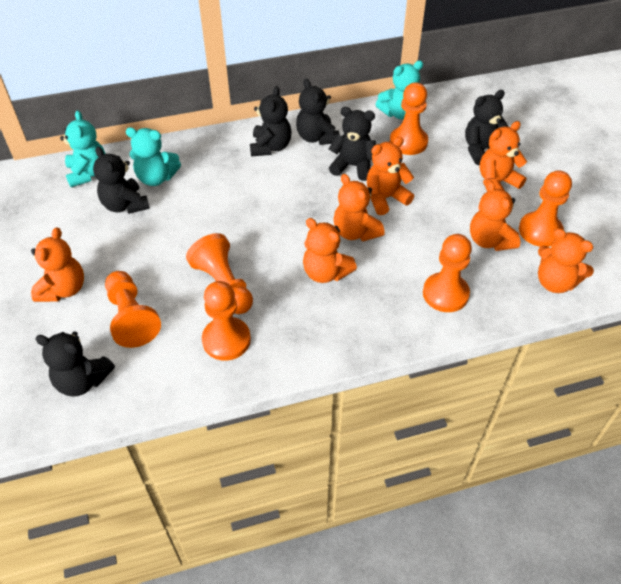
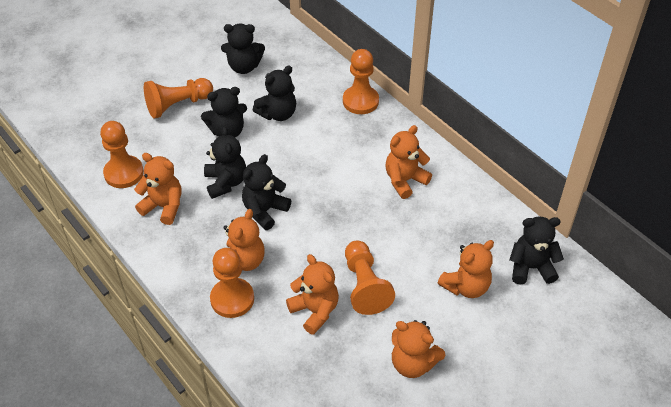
orange pawn: 6 -> 5
orange teddy bear: 7 -> 6
turquoise teddy bear: 3 -> 0

